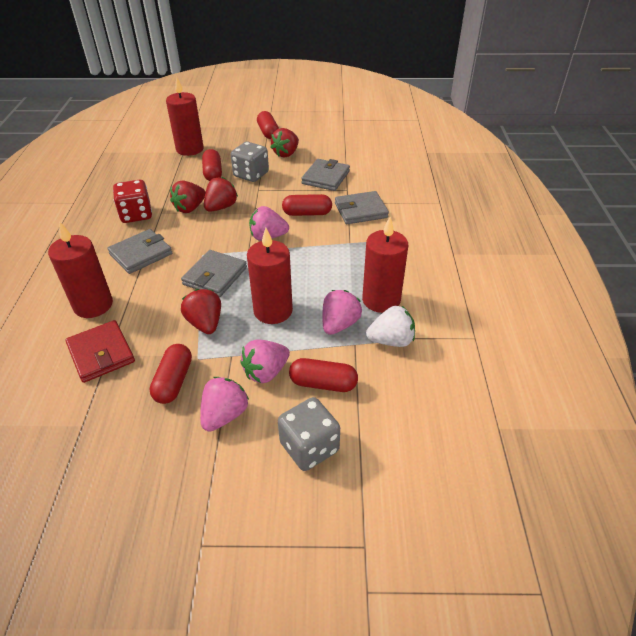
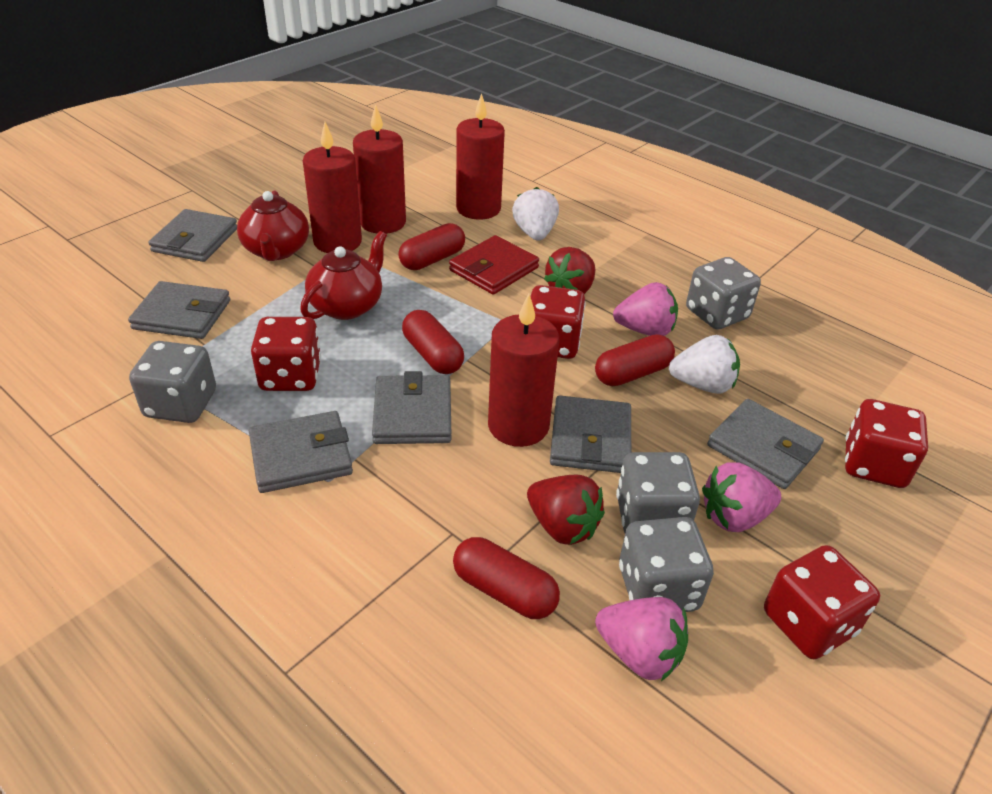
grey dice: 2 -> 4
grey wallet: 4 -> 6
pink strawberry: 4 -> 3
red capsule: 5 -> 4
red dice: 1 -> 4
red strawberry: 4 -> 2
red teapot: 0 -> 2
white strawberry: 1 -> 2

